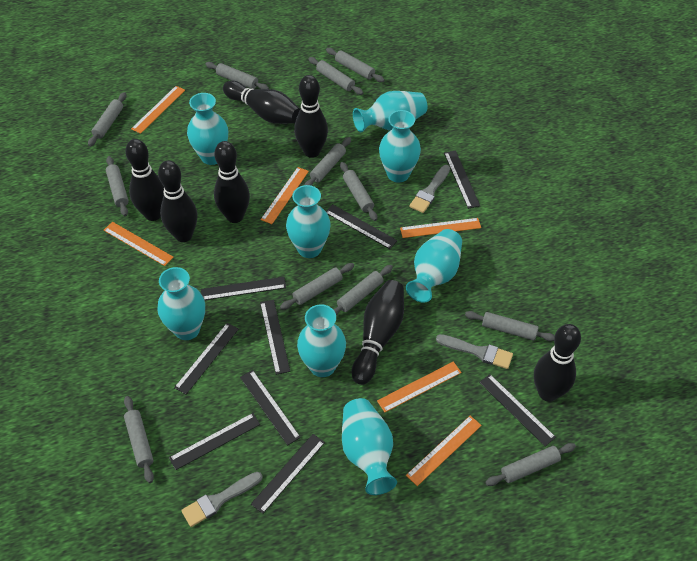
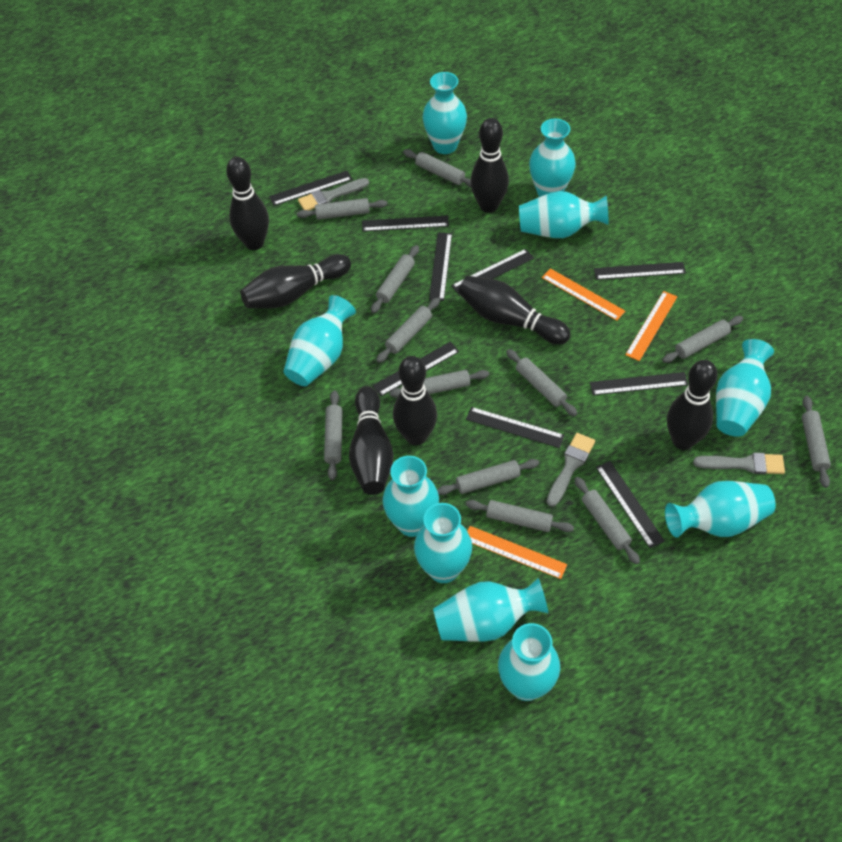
orange ruler: 6 -> 3
turquoise vase: 8 -> 10

